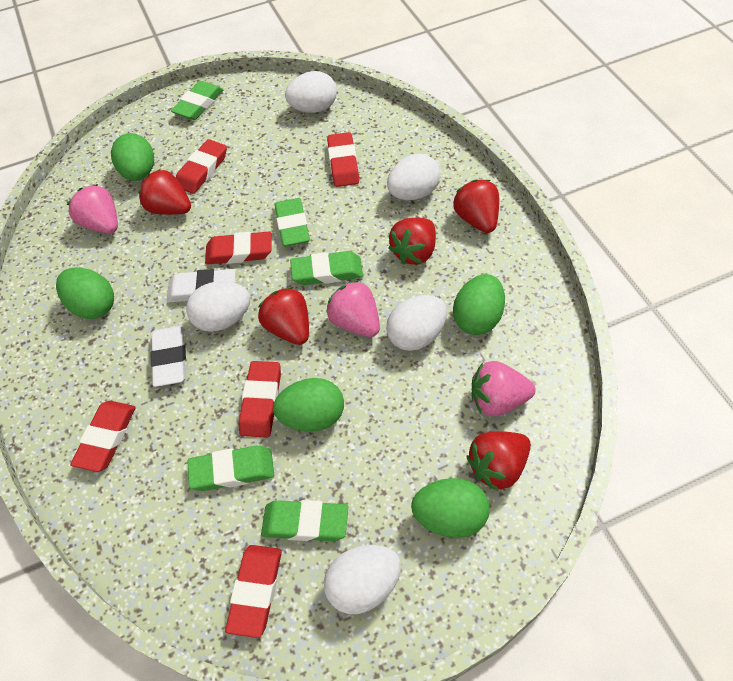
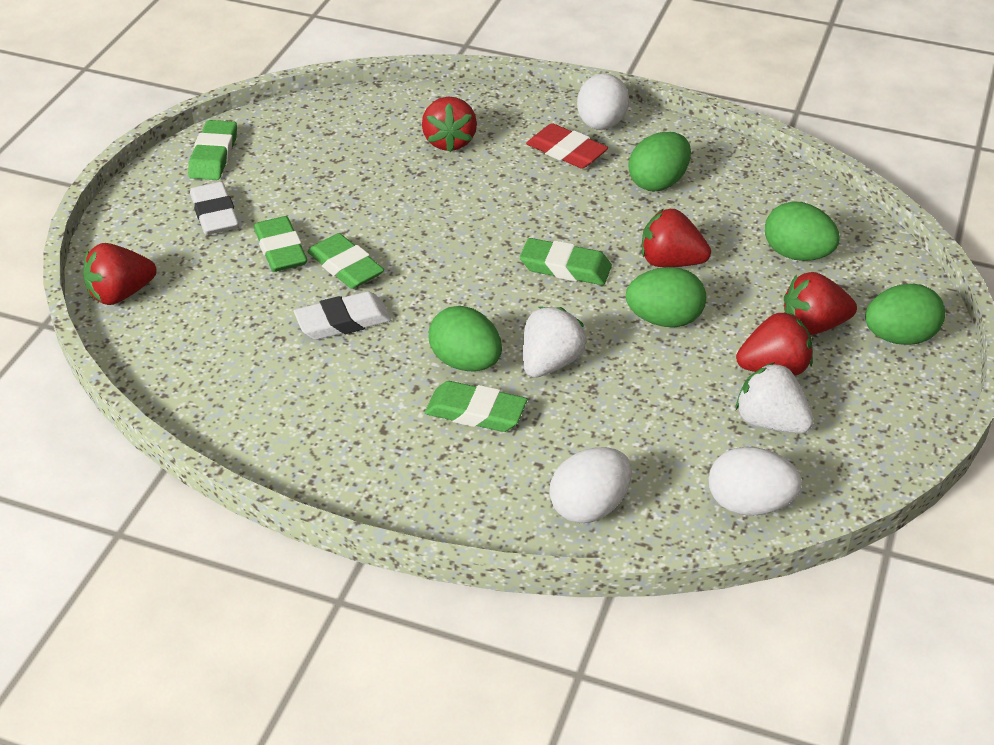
pink strawberry: 3 -> 0
red eraser: 6 -> 1
white egg: 5 -> 3
white strawberry: 0 -> 2

